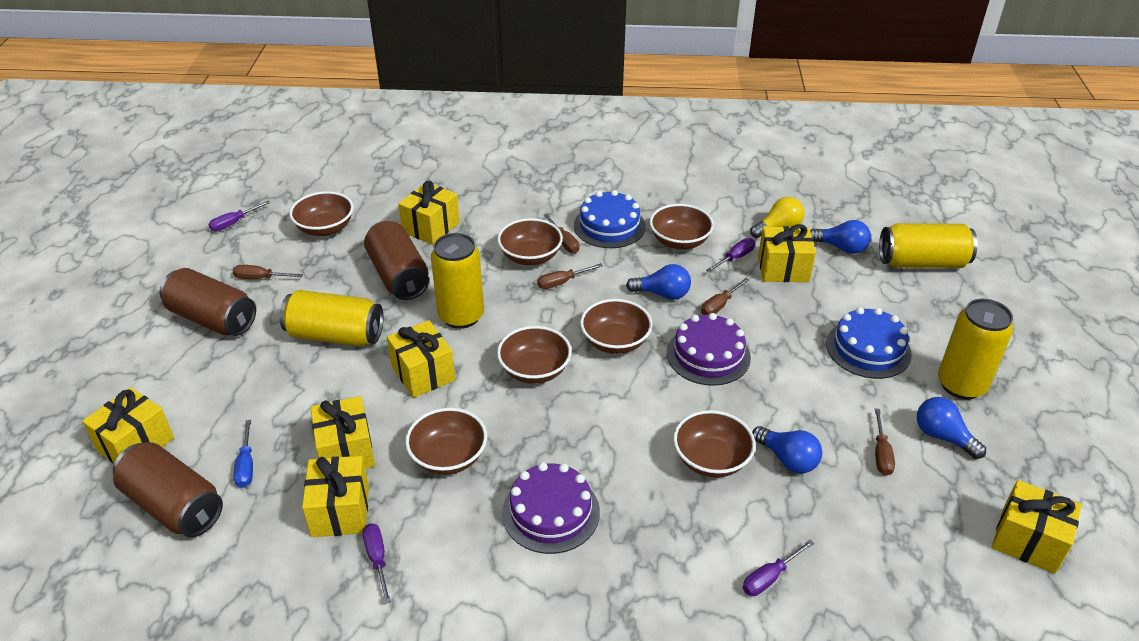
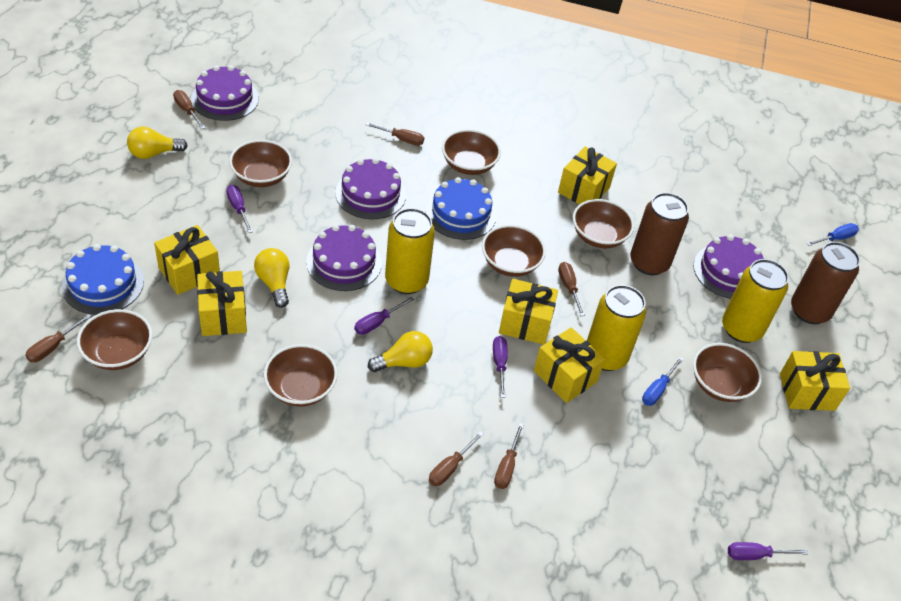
blue light bulb: 4 -> 0
blue screwdriver: 1 -> 2
brown can: 3 -> 2
brown screwdriver: 5 -> 6
purple cake: 2 -> 4
yellow can: 4 -> 3
yellow gift: 7 -> 6
yellow light bulb: 1 -> 3

